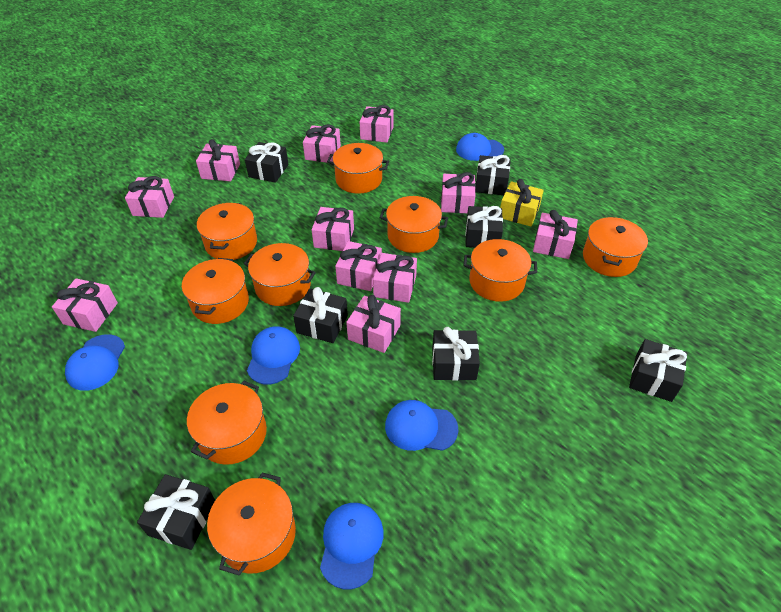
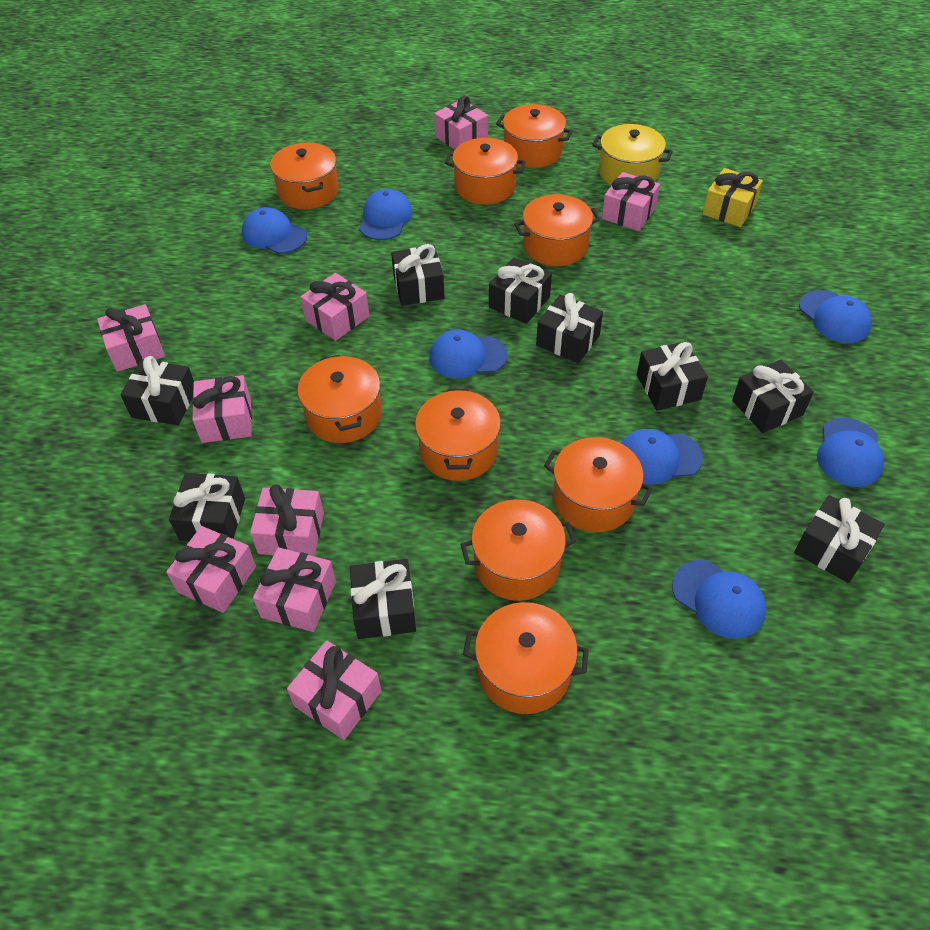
black gift: 7 -> 9
blue cap: 5 -> 7
pink gift: 11 -> 9
yellow pot: 0 -> 1

